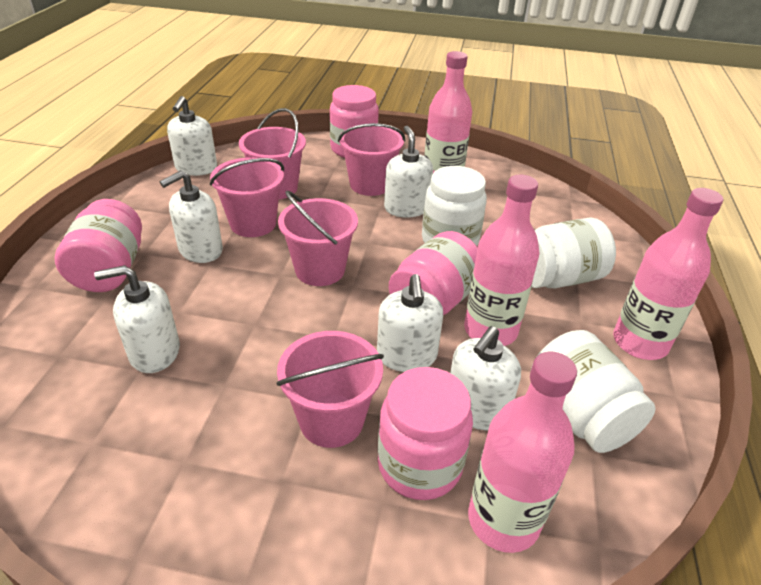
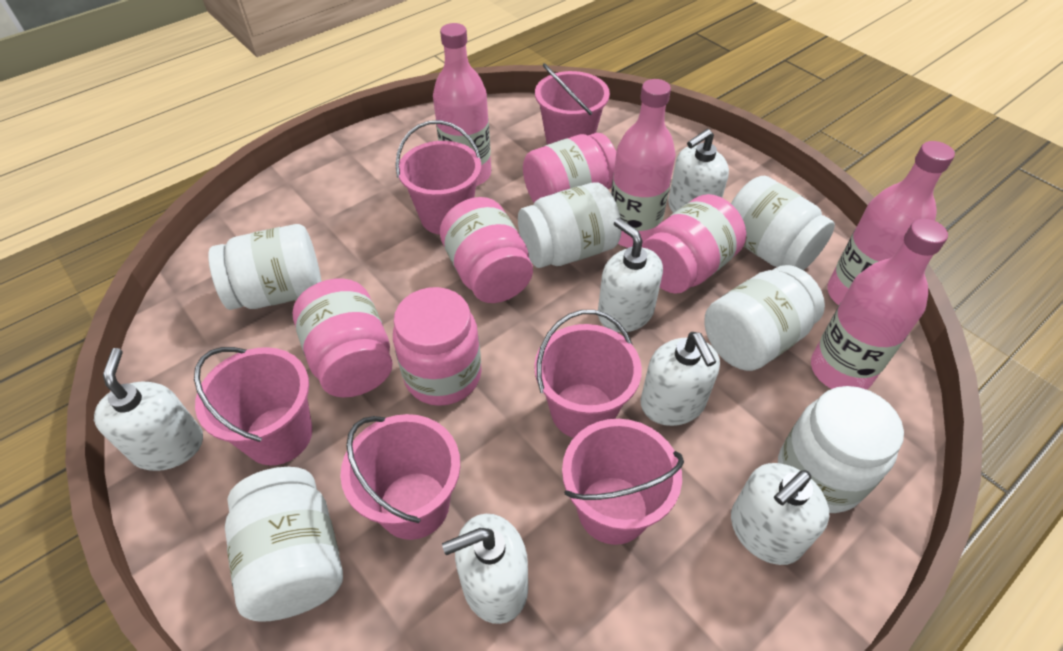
pink bucket: 5 -> 6
pink jar: 4 -> 5
white jar: 3 -> 6

